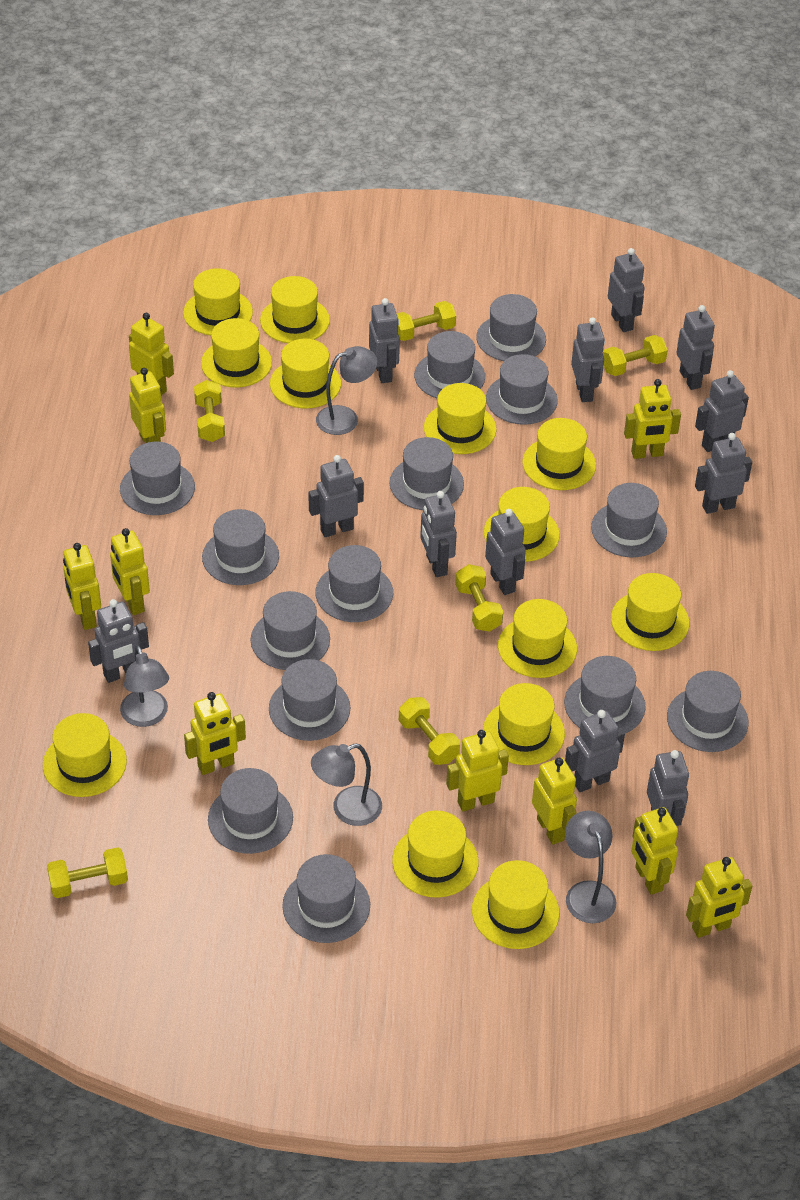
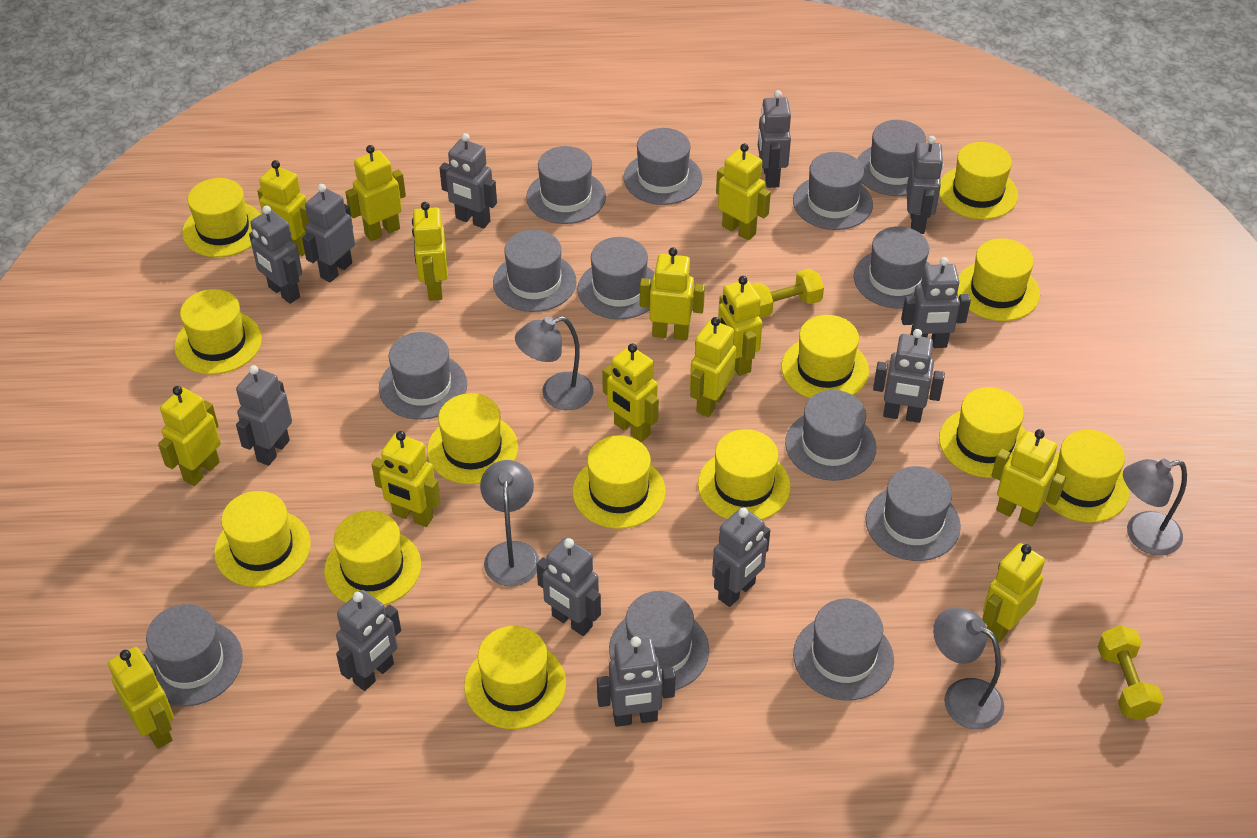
grey hat: 14 -> 13
yellow dumbbell: 6 -> 2
yellow robot: 10 -> 13

